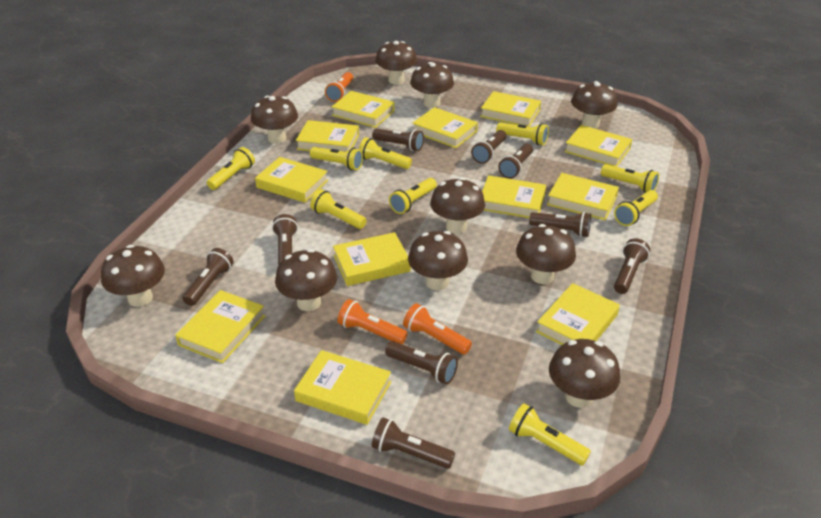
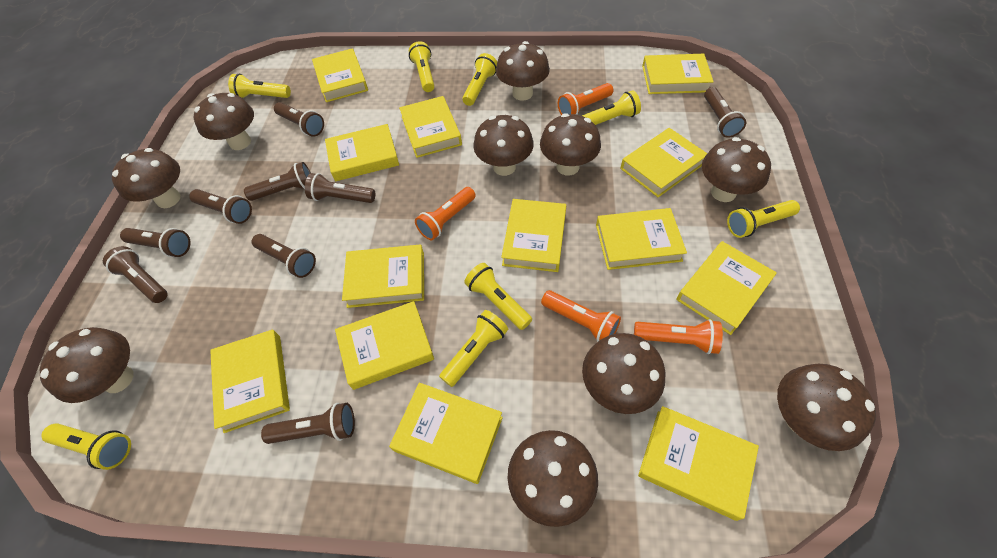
orange flashlight: 3 -> 4
yellow book: 12 -> 13
yellow flashlight: 9 -> 8

